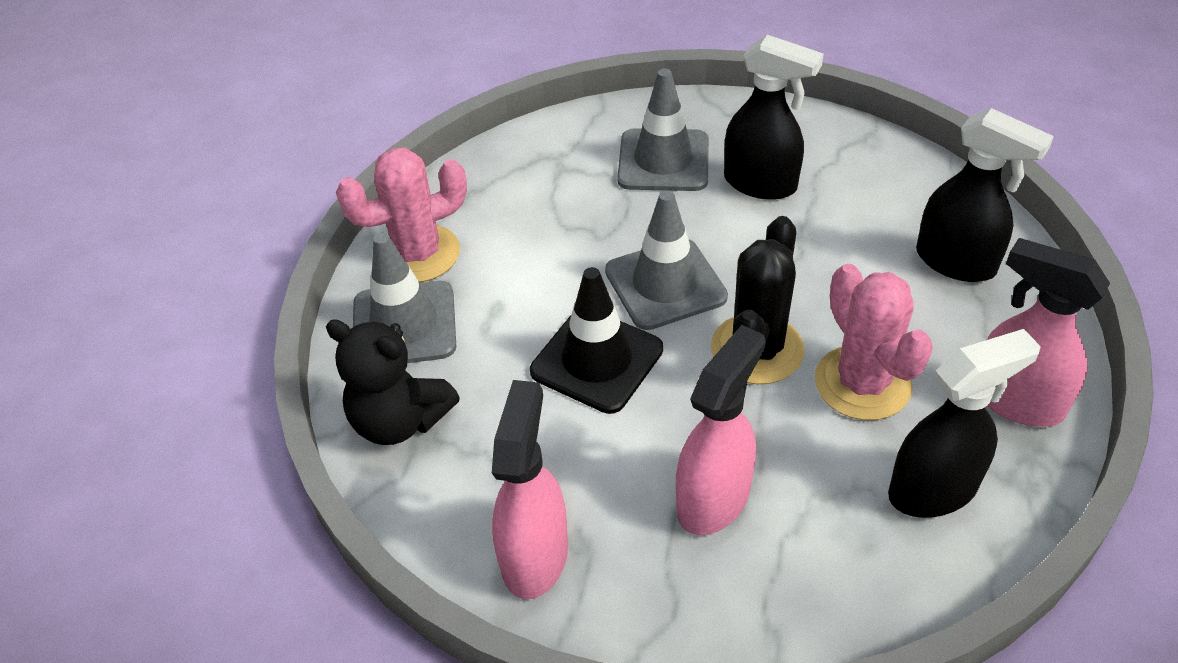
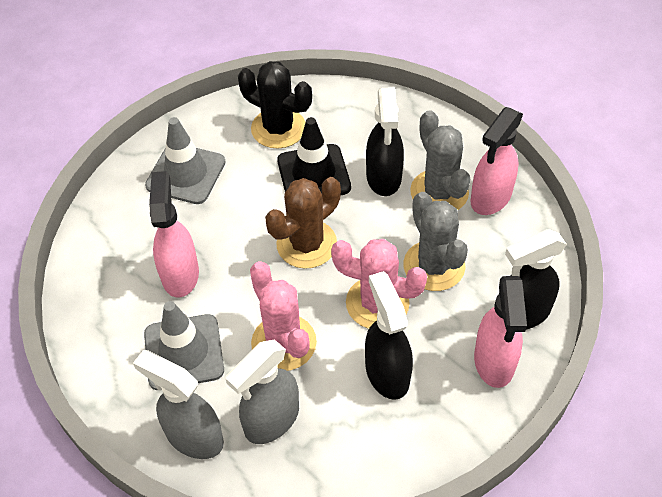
black teddy bear: 1 -> 0
brown cactus: 0 -> 1
grey cactus: 0 -> 2
grey spray bottle: 0 -> 2
grey traffic cone: 3 -> 2

